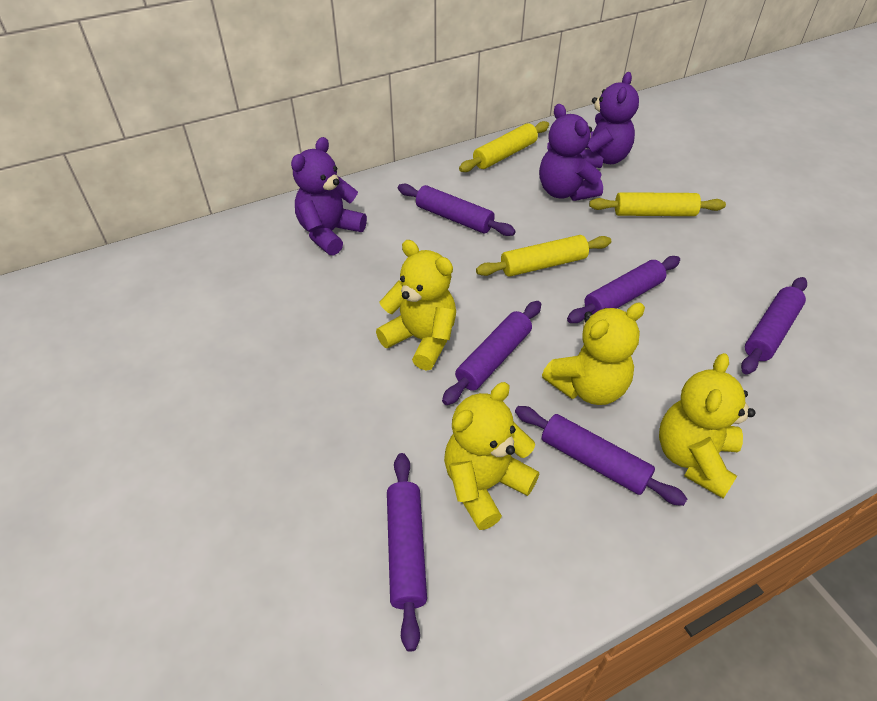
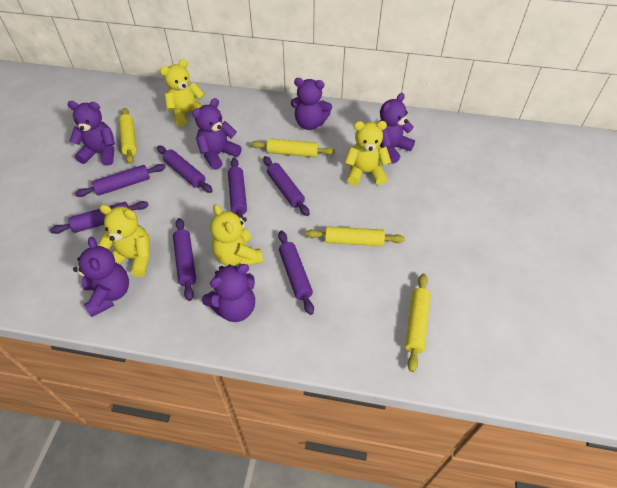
purple rolling pin: 6 -> 7
purple teddy bear: 3 -> 6
yellow rolling pin: 3 -> 4

